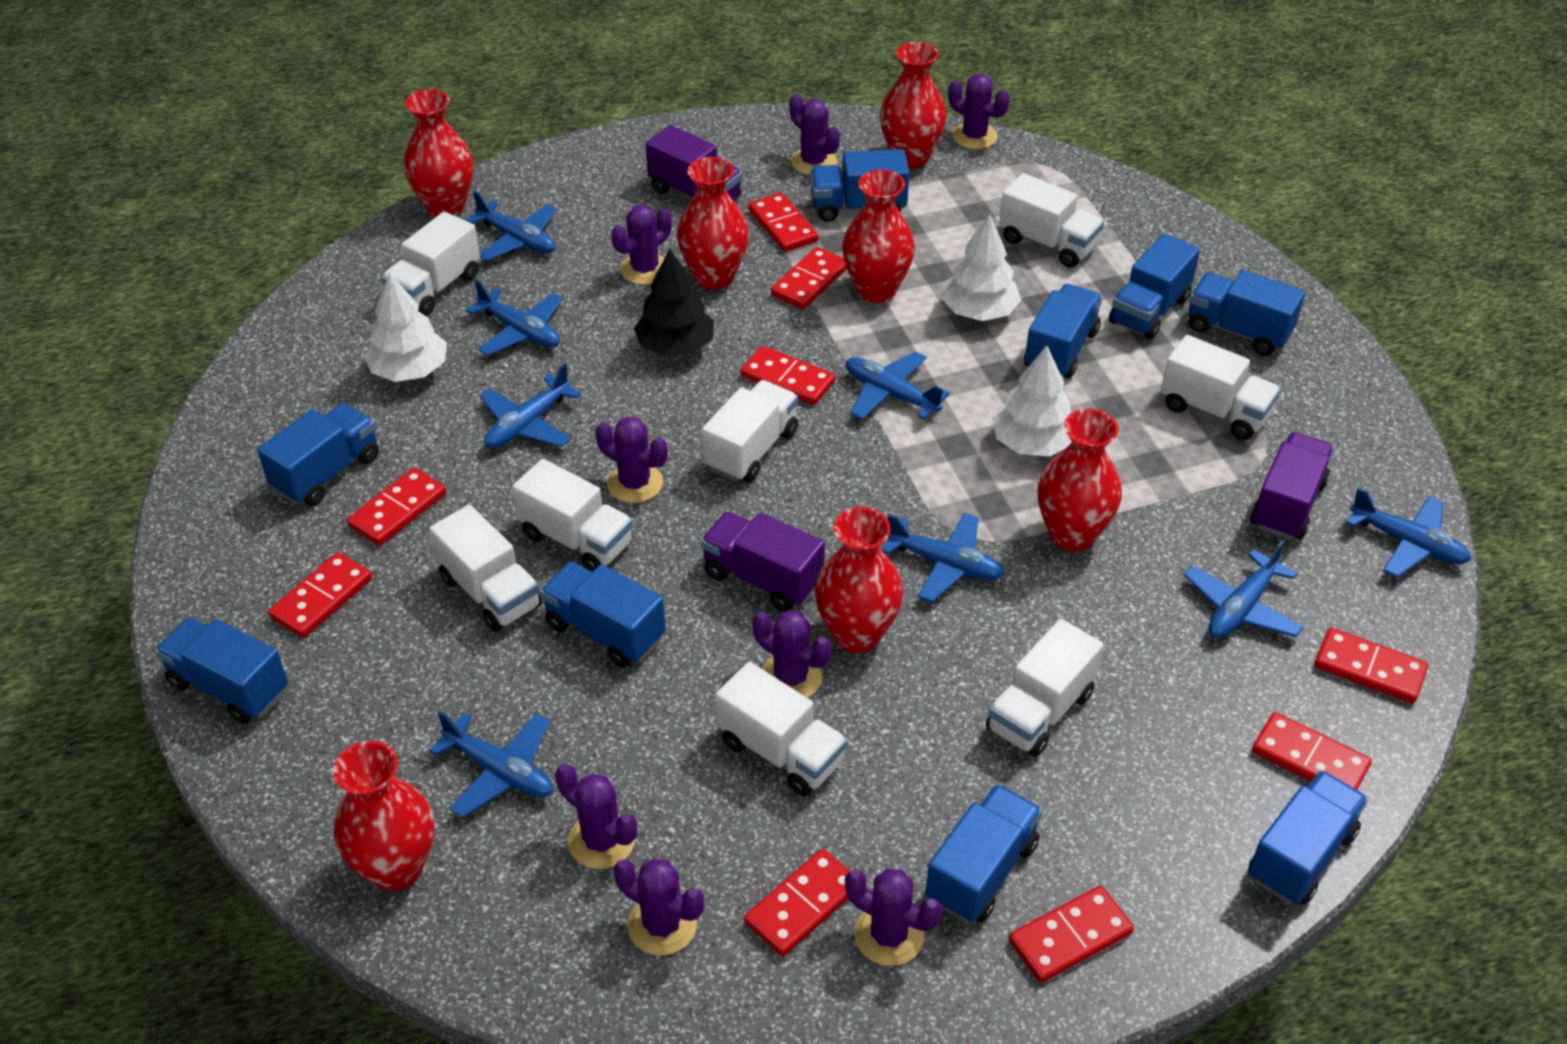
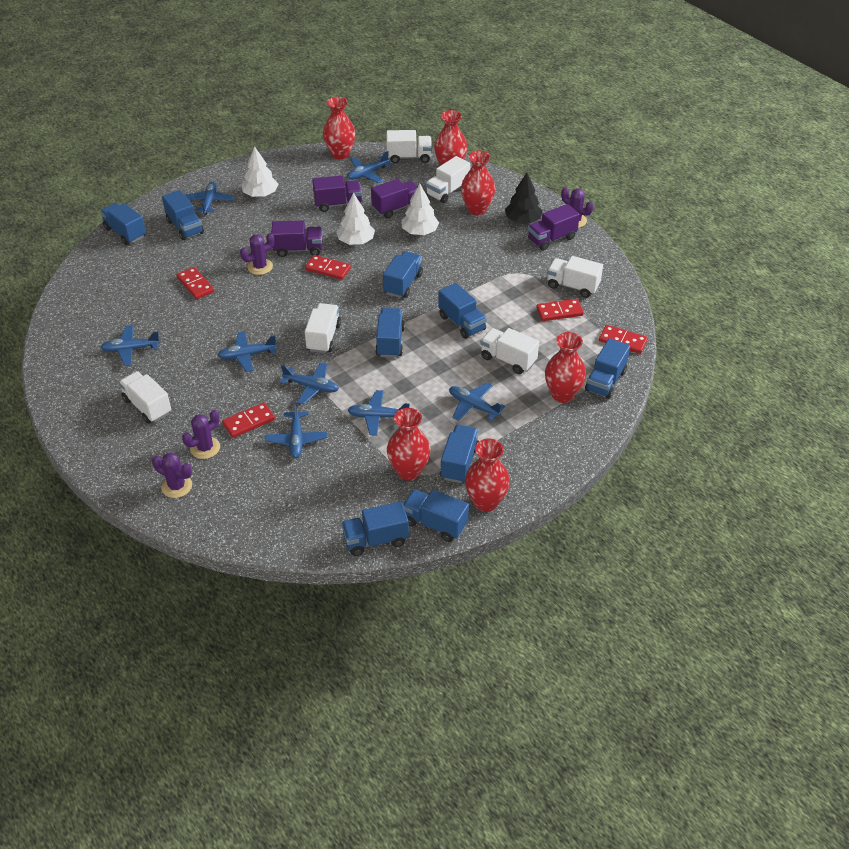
purple cactus: 8 -> 4
purple truck: 3 -> 4
red domino: 9 -> 5
red vase: 7 -> 6
white truck: 8 -> 6

